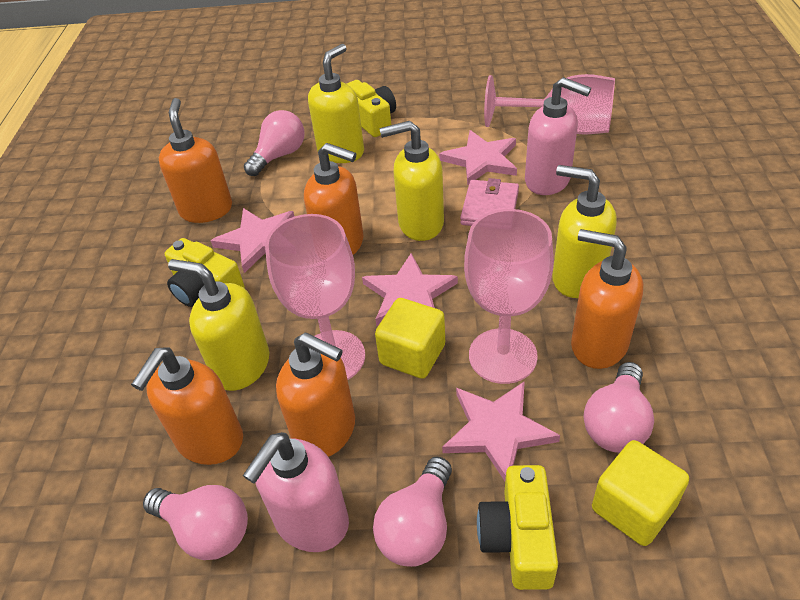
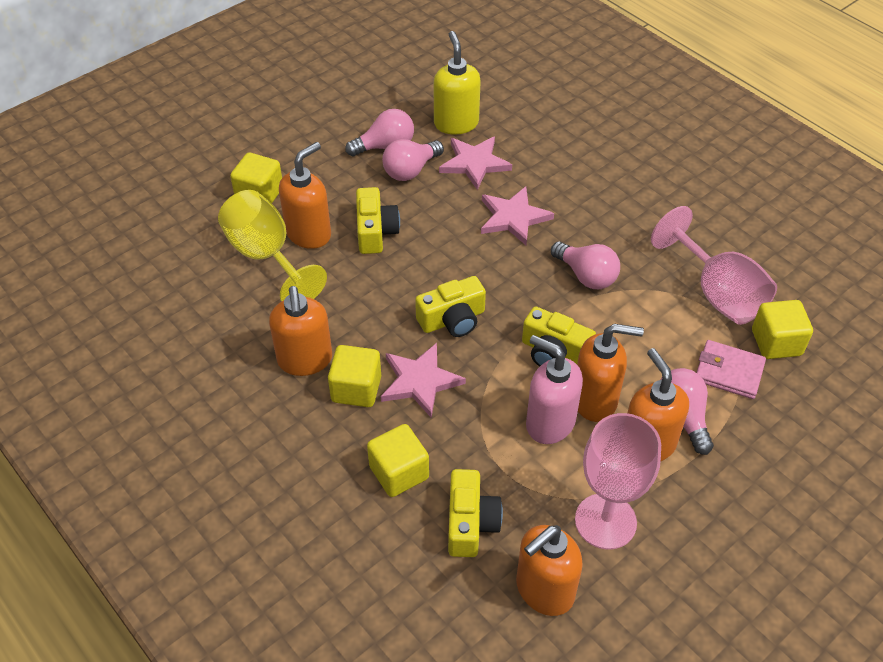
pink goblet: 3 -> 2
pink soap dispenser: 2 -> 1
pink star: 4 -> 3
yellow camera: 3 -> 4
yellow cube: 2 -> 4
yellow goblet: 0 -> 1
yellow soap dispenser: 4 -> 1

